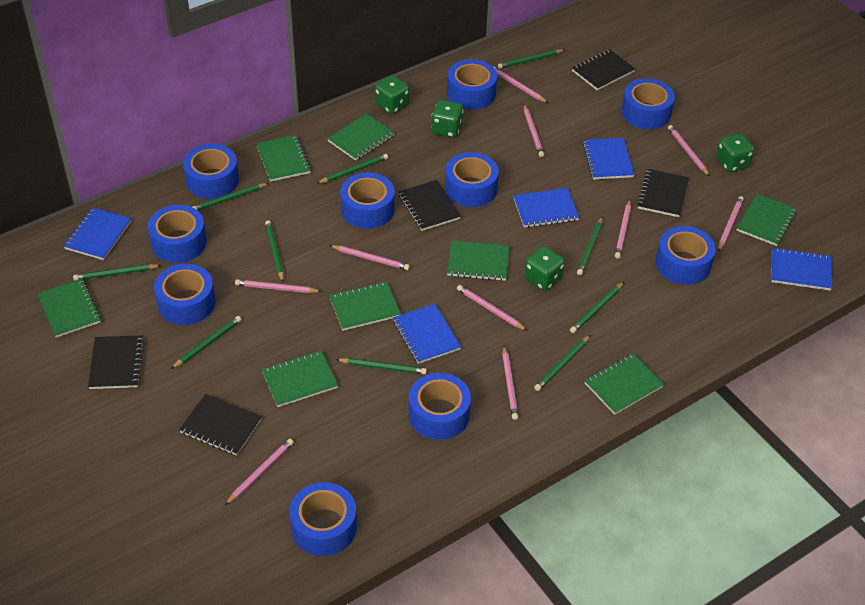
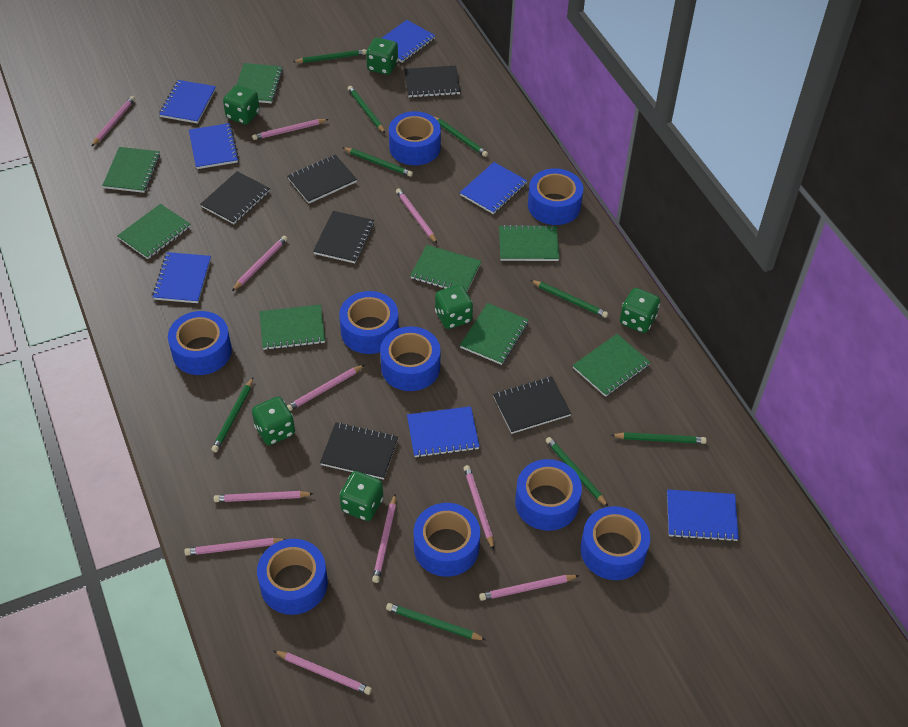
black notebook: 5 -> 6
blue notebook: 5 -> 7
blue tape: 10 -> 9
green dice: 4 -> 6
green pencil: 10 -> 9
pink pencil: 10 -> 11

